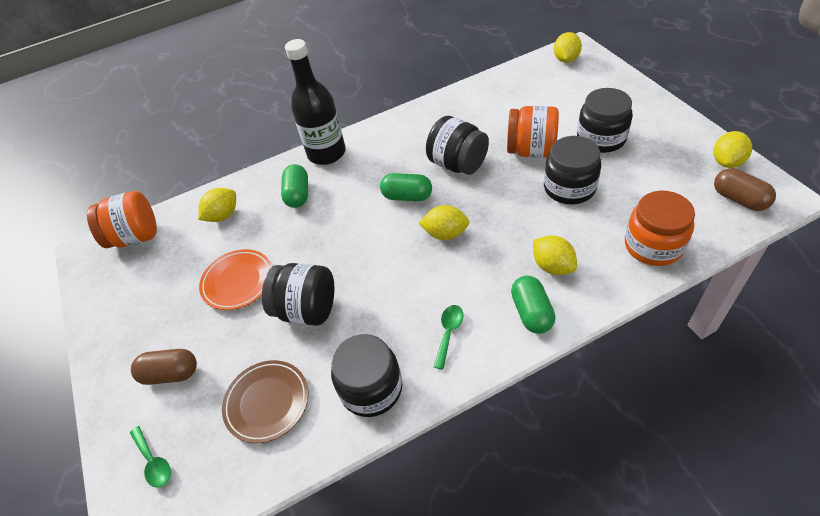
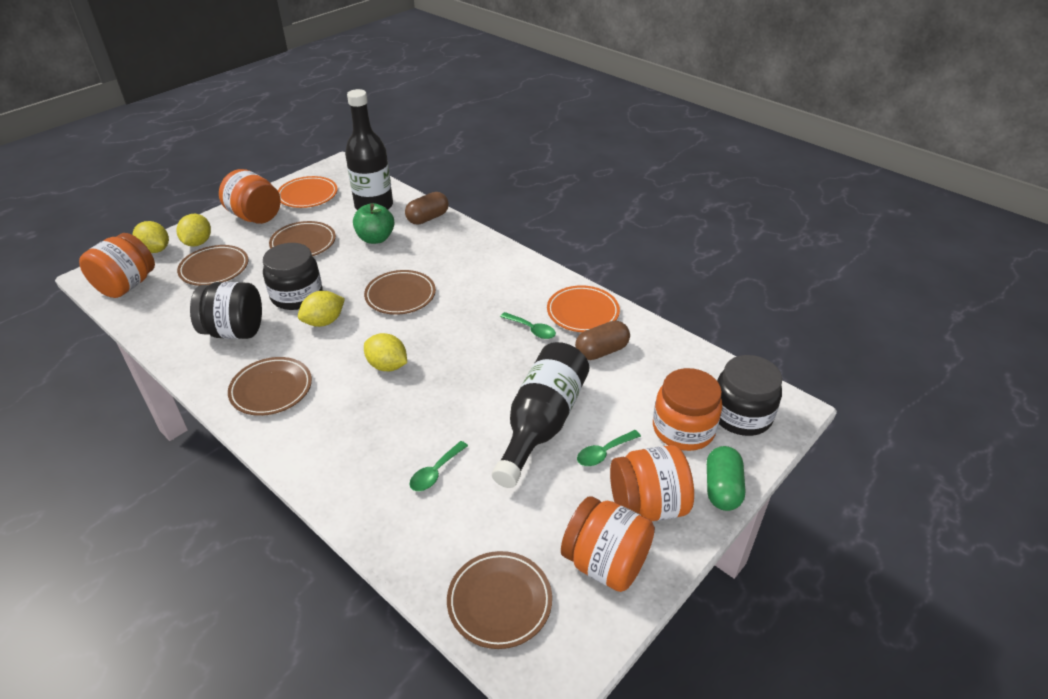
black bottle: 1 -> 2
black jar: 5 -> 3
brown plate: 1 -> 5
green apple: 0 -> 1
green capsule: 3 -> 1
green spoon: 2 -> 3
orange jar: 3 -> 5
orange plate: 1 -> 2
yellow lemon: 5 -> 4

